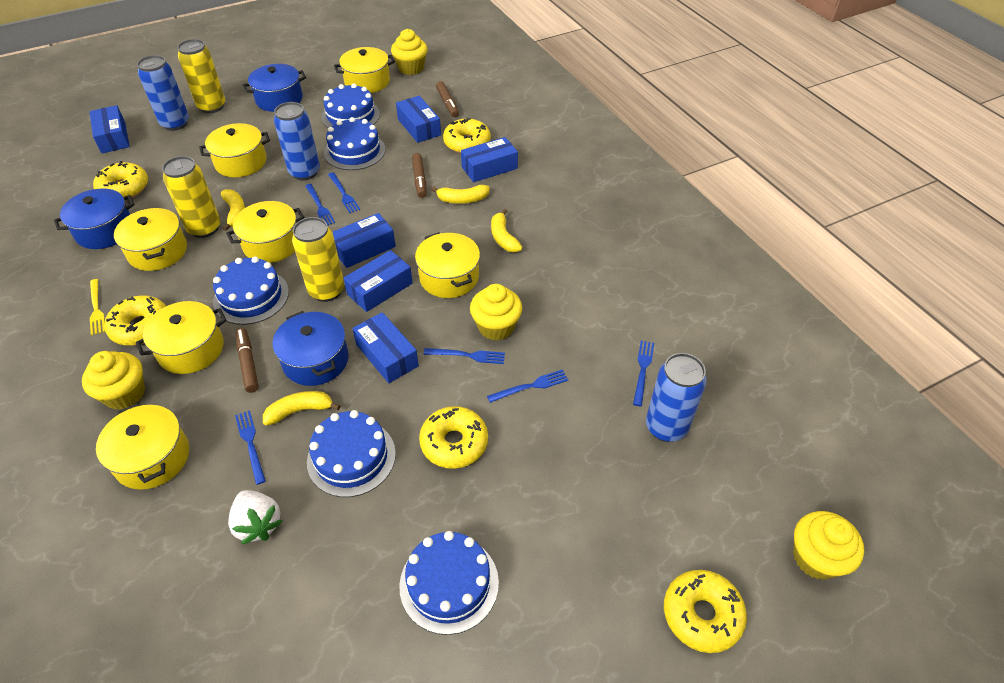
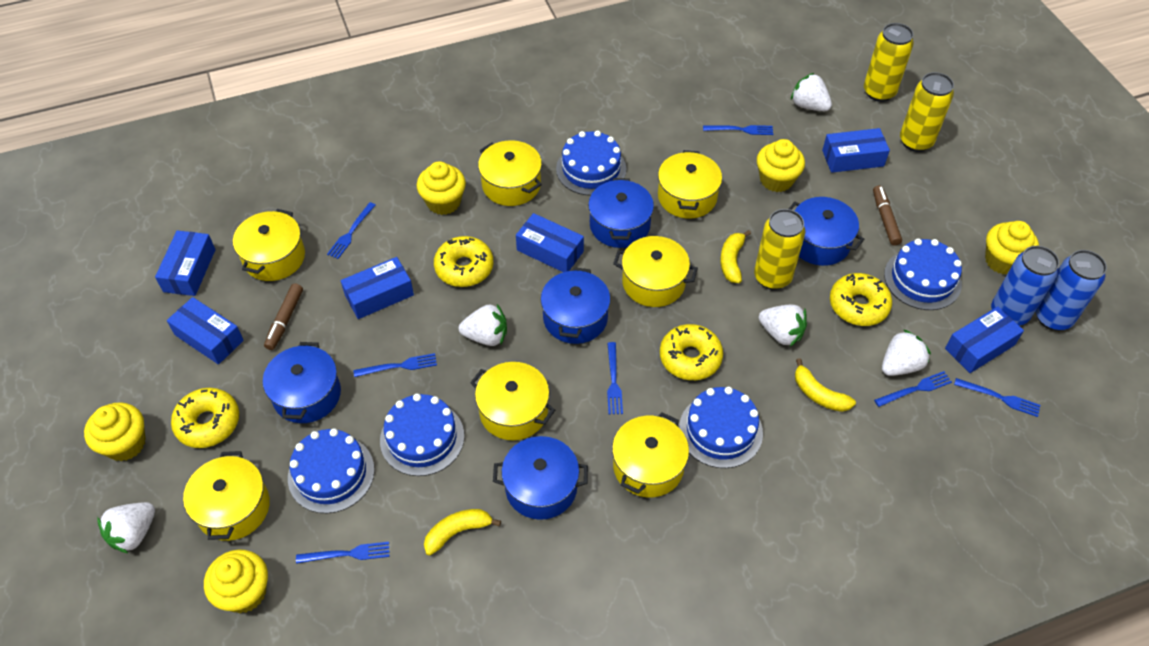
blue can: 3 -> 2
blue fork: 6 -> 7
blue pot: 3 -> 5
brown marker: 3 -> 2
white strawberry: 1 -> 5
yellow banana: 4 -> 3
yellow cupcake: 4 -> 5
yellow donut: 5 -> 4
yellow fork: 1 -> 0

